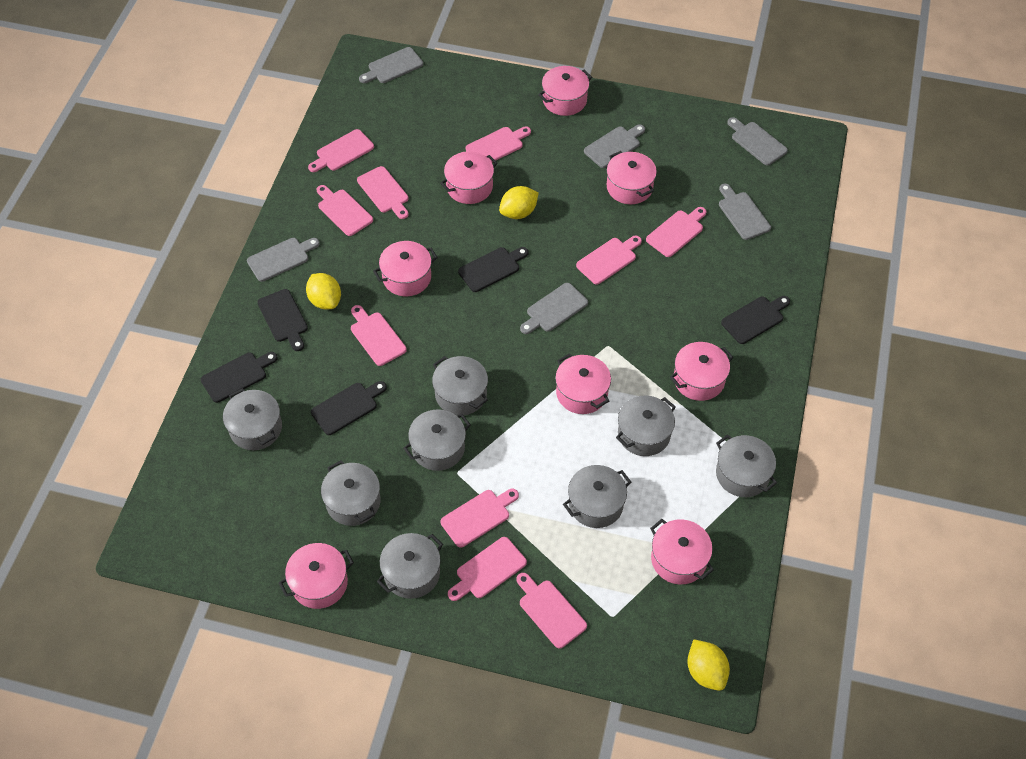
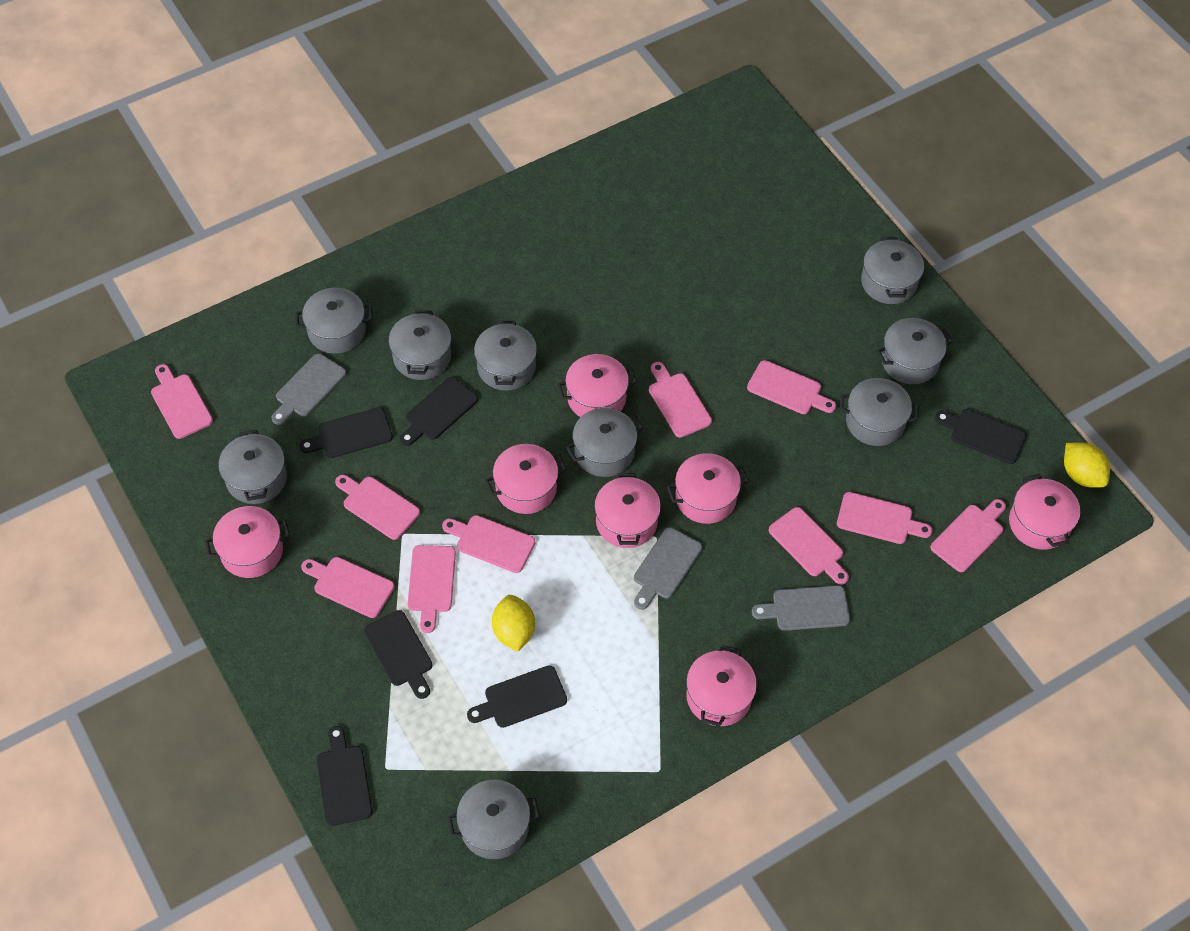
black cutting board: 5 -> 6
grey cutting board: 6 -> 3
grey pot: 8 -> 9
pink pot: 8 -> 7
yellow lemon: 3 -> 2

